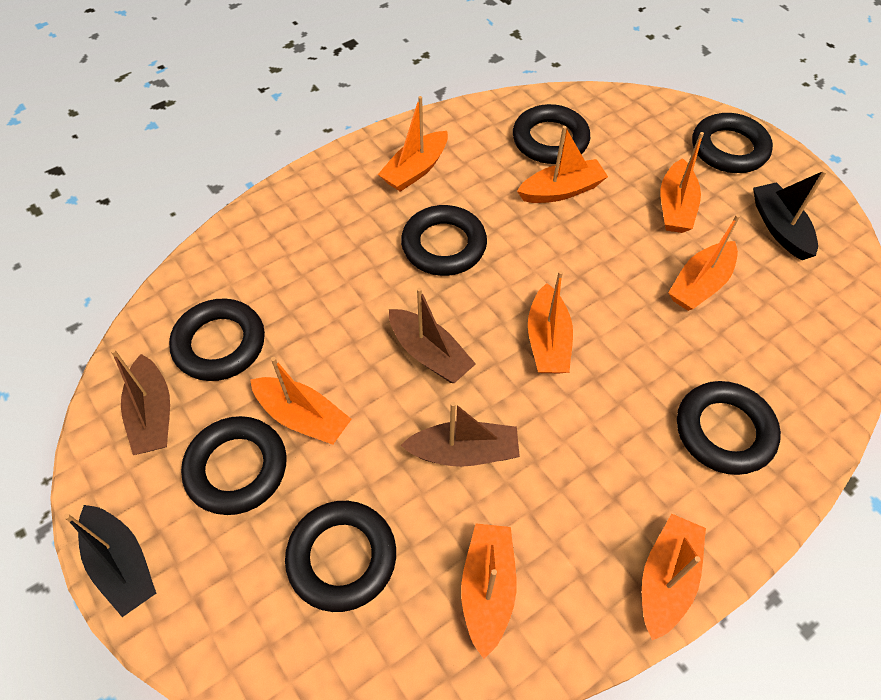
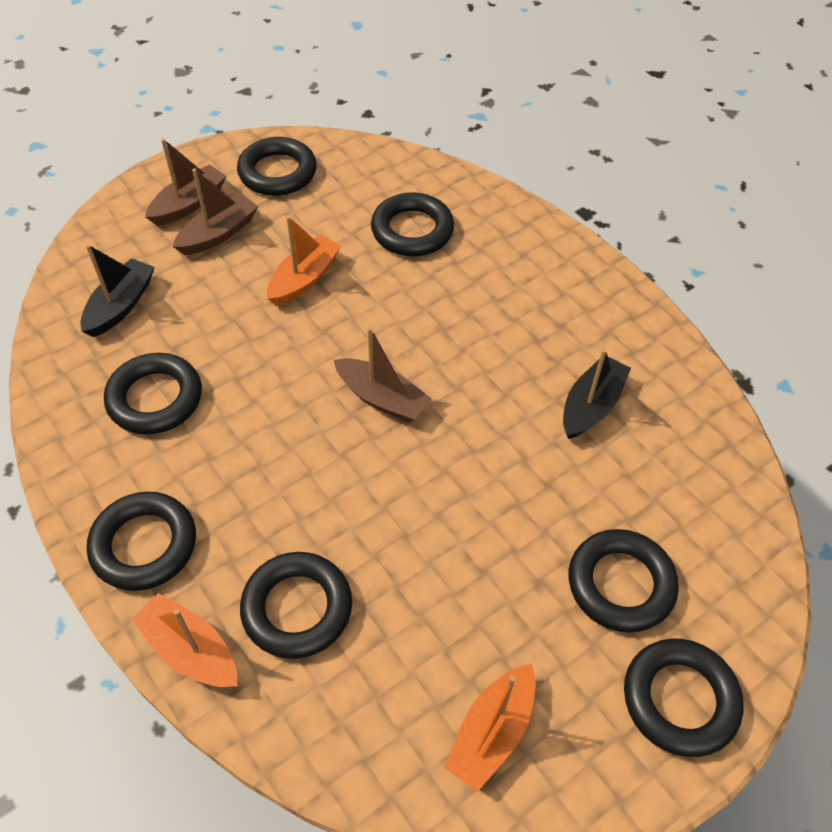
orange boat: 8 -> 3

